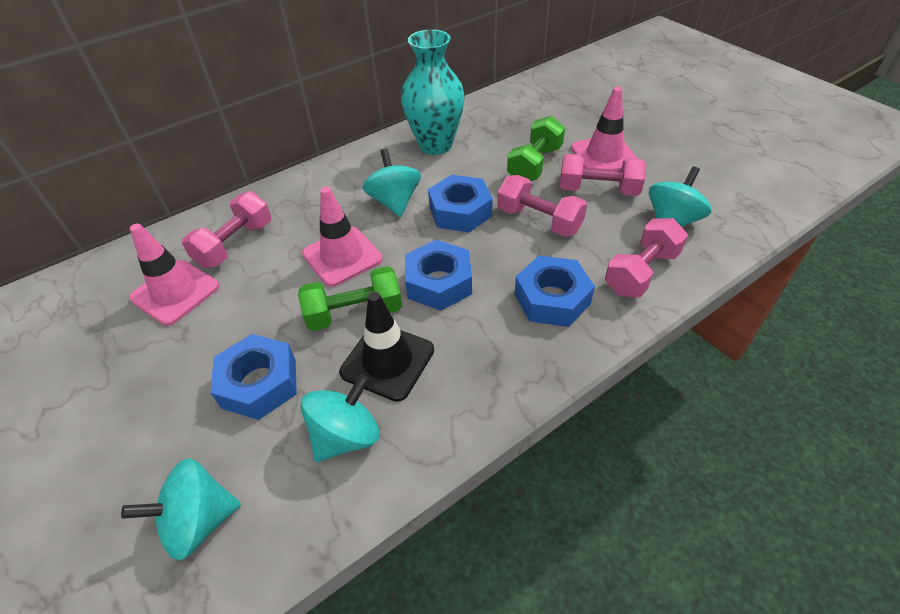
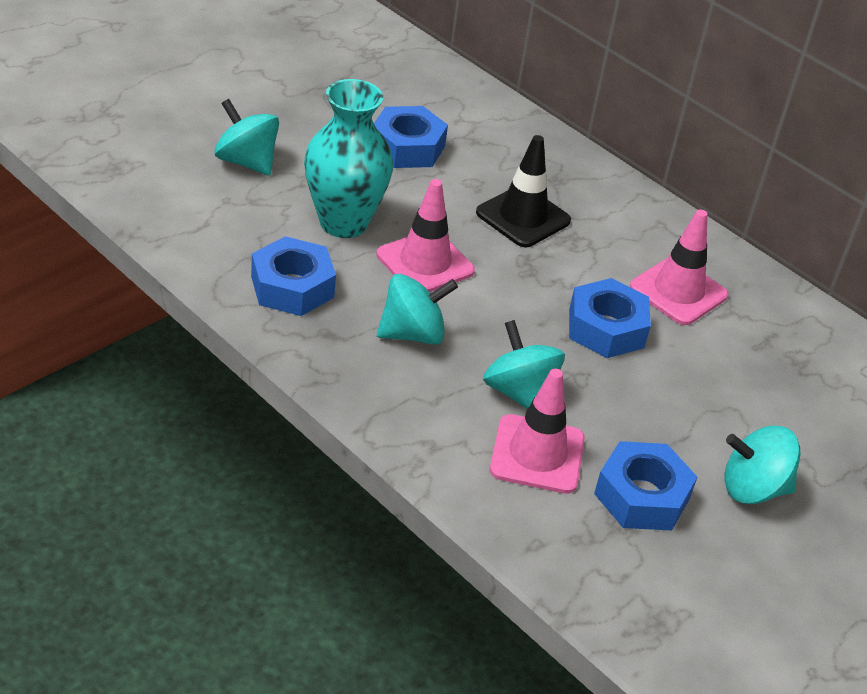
green dumbbell: 2 -> 0
pink dumbbell: 4 -> 0

